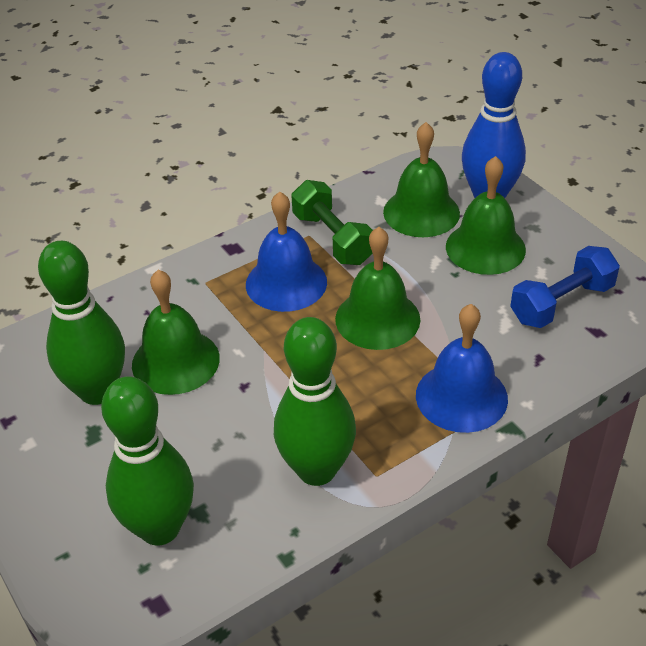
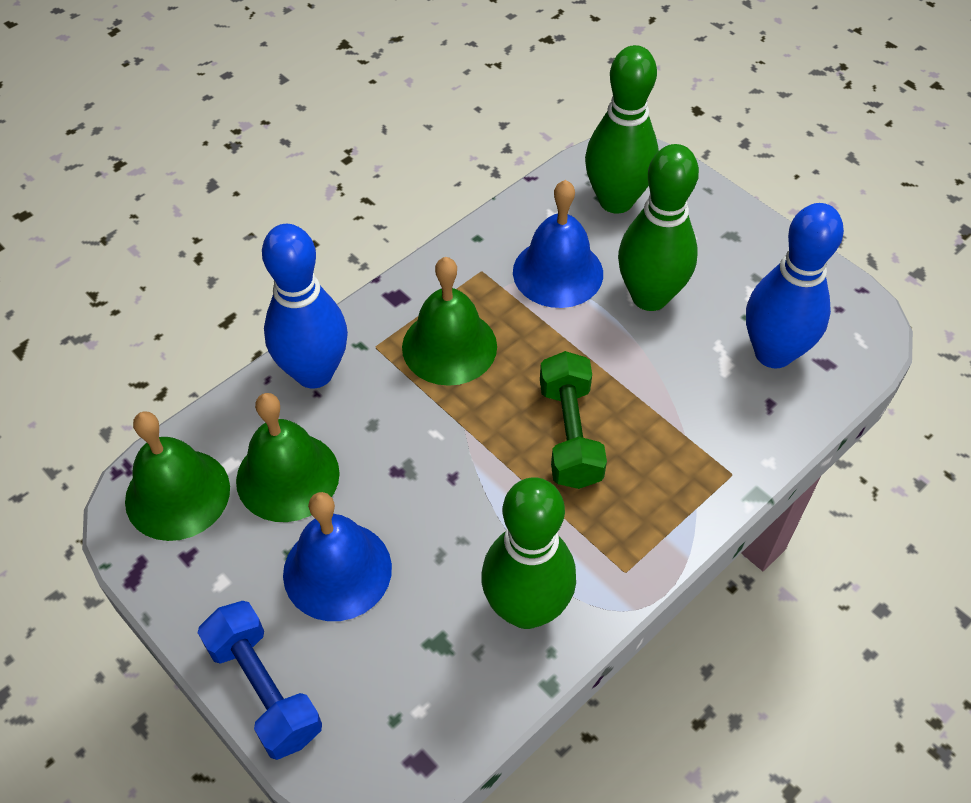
blue bowling pin: 1 -> 2
green bell: 4 -> 3

